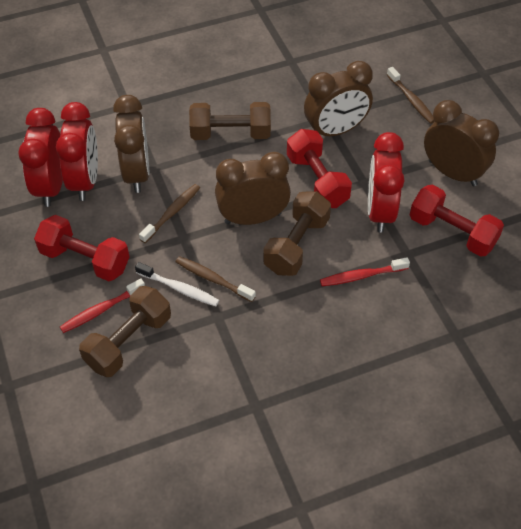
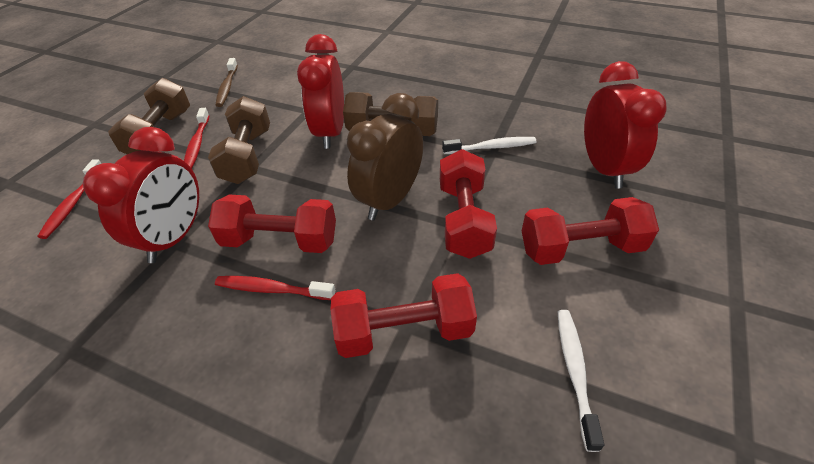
brown clock: 4 -> 1
brown toothbrush: 3 -> 1
red dumbbell: 3 -> 4
red toothbrush: 2 -> 3
white toothbrush: 1 -> 2

